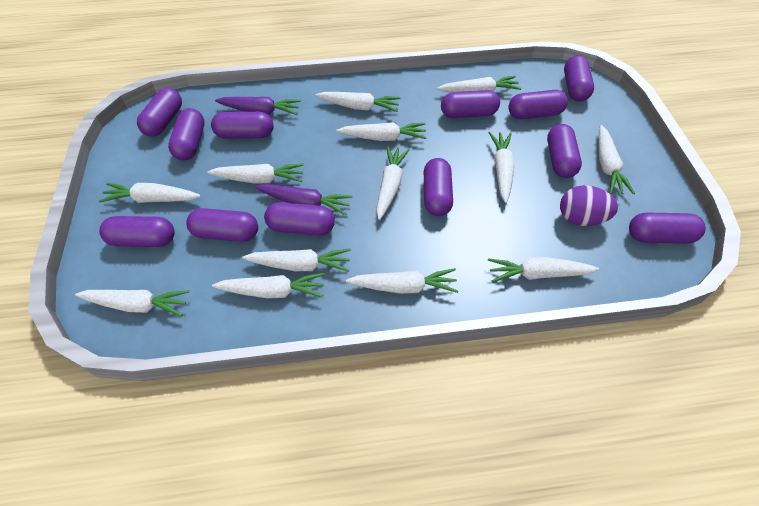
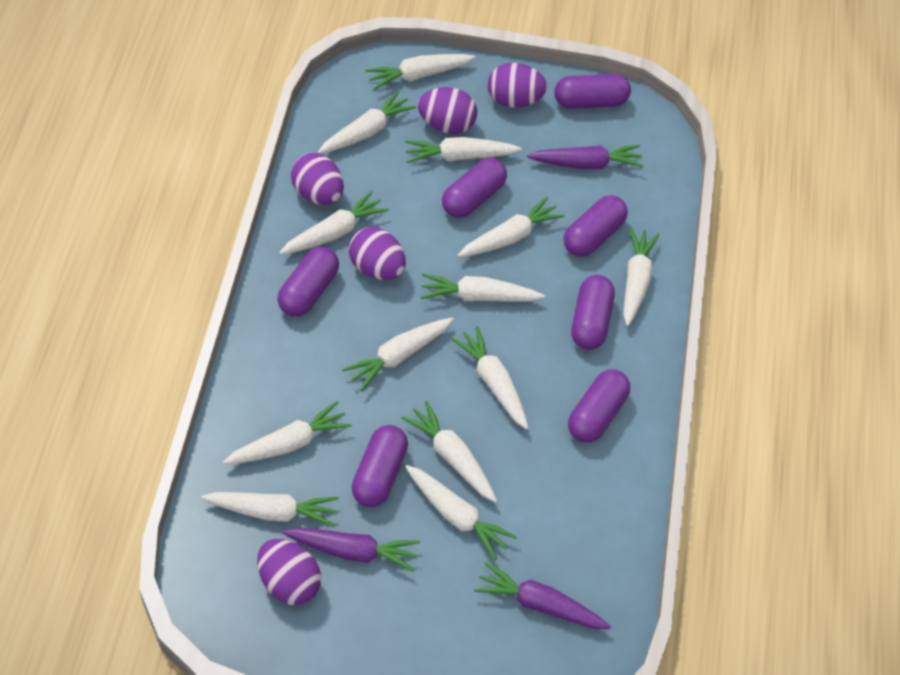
purple capsule: 12 -> 7
purple carrot: 2 -> 3
purple egg: 1 -> 5

